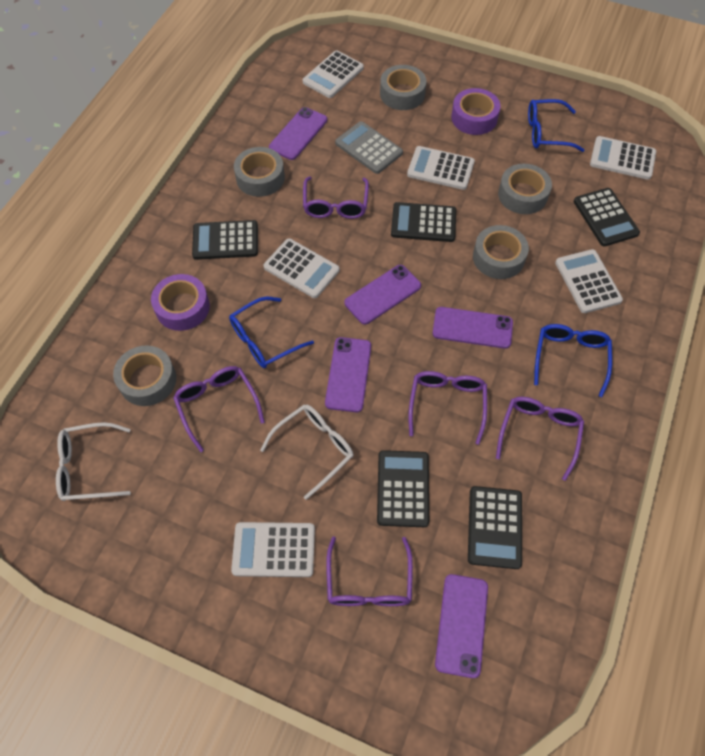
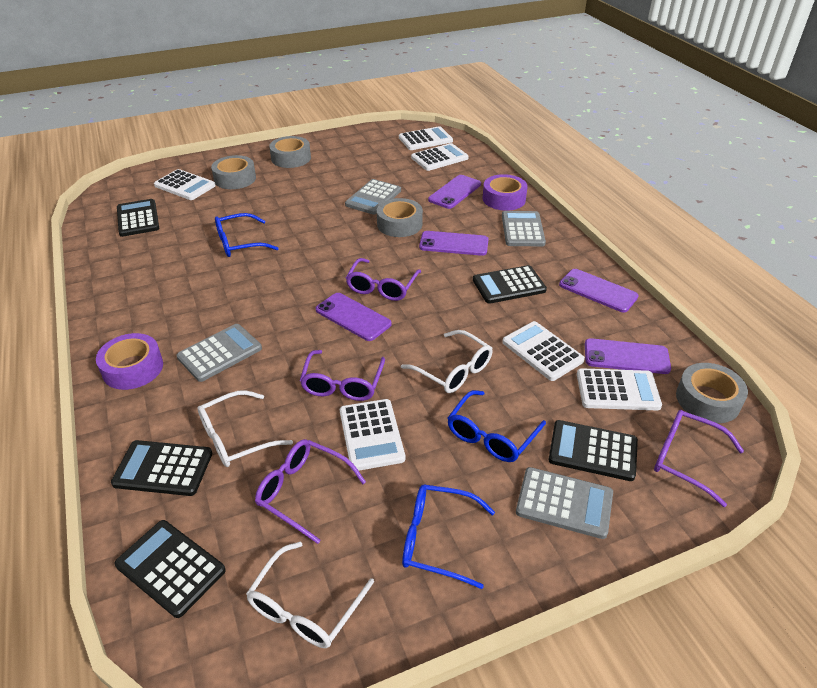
grey calculator: 1 -> 4
grey tape: 5 -> 4
purple glasses: 5 -> 4
white glasses: 2 -> 3

